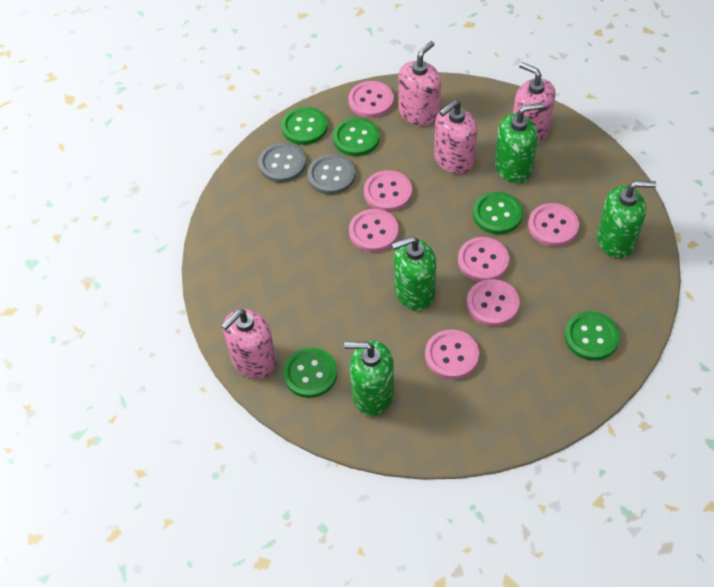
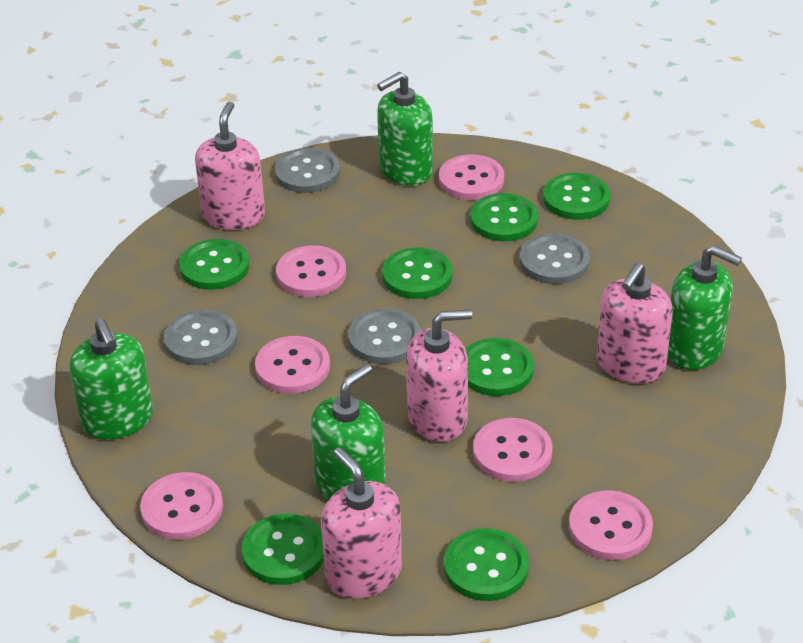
green button: 5 -> 7
grey button: 2 -> 4
pink button: 7 -> 6

